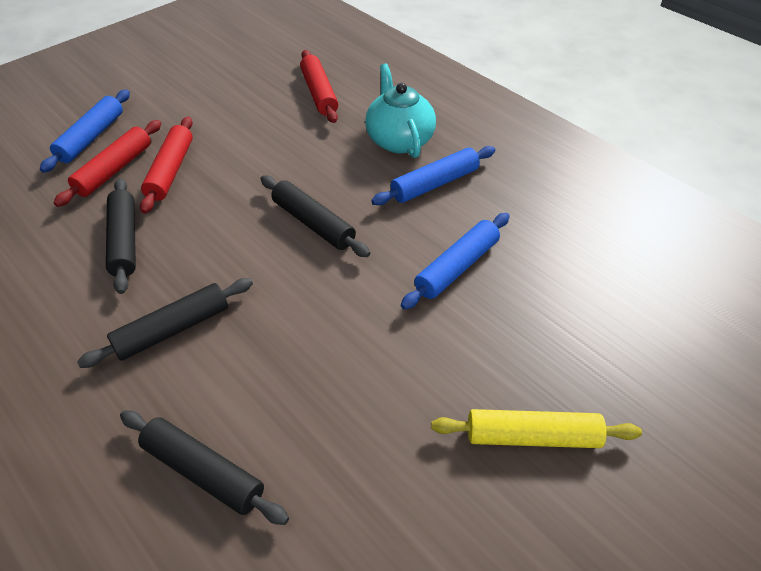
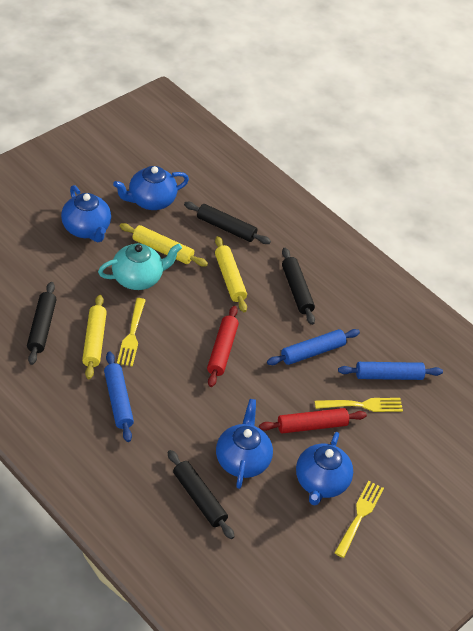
blue teapot: 0 -> 4
red rolling pin: 3 -> 2
yellow fork: 0 -> 3
yellow rolling pin: 1 -> 3

